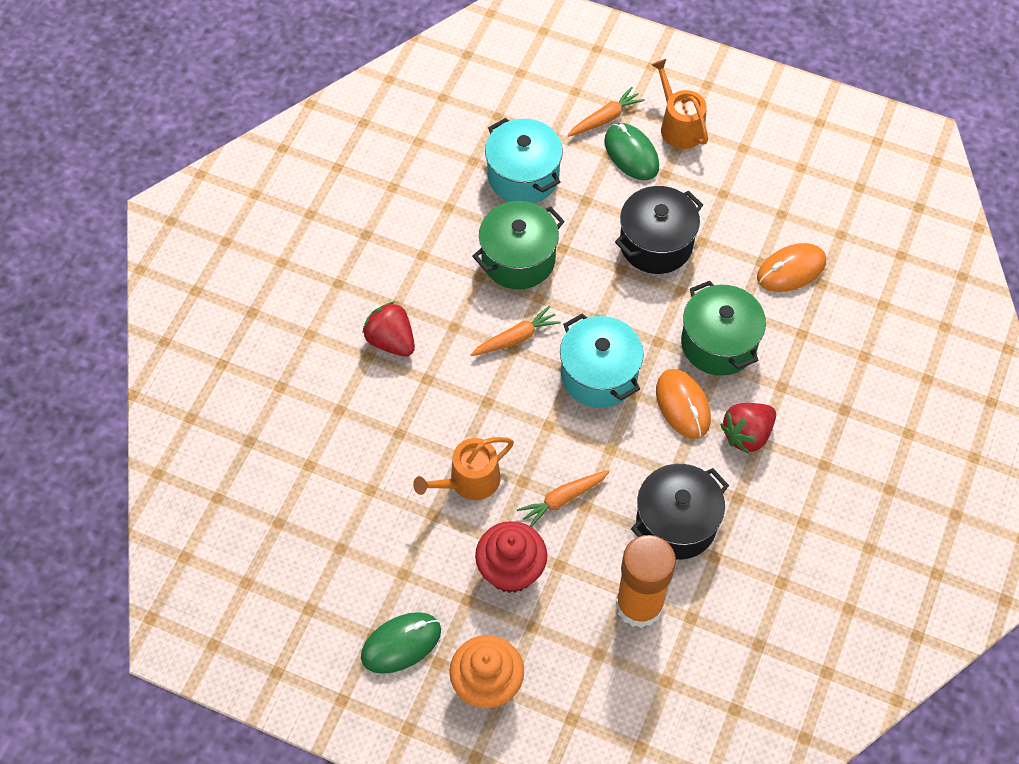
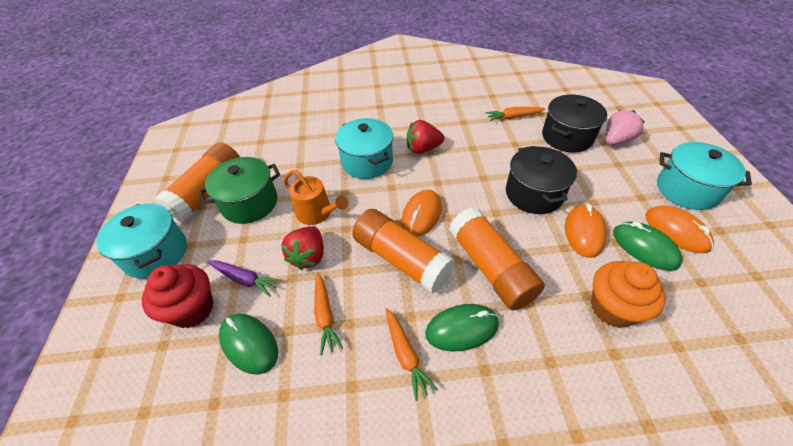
green mouse: 2 -> 3
green pot: 2 -> 1
orange glue stick: 1 -> 3
orange mouse: 2 -> 3
orange watering can: 2 -> 1
pink strawberry: 0 -> 1
purple carrot: 0 -> 1
turquoise pot: 2 -> 3

